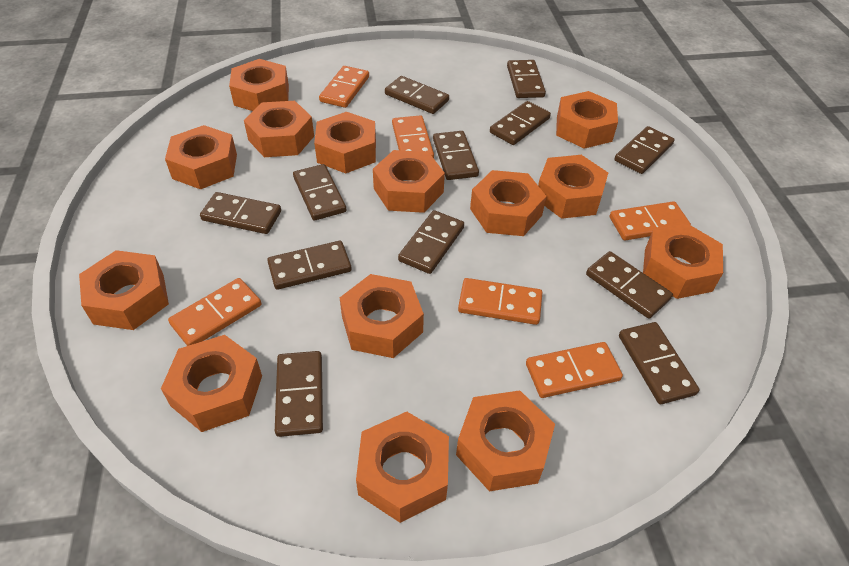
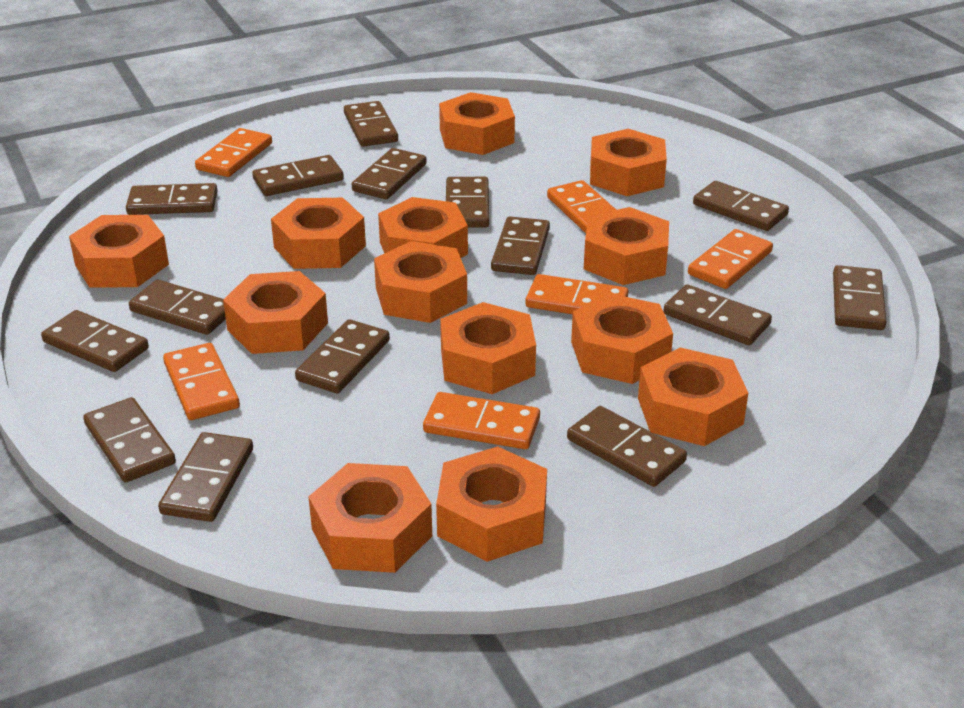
brown domino: 12 -> 15
orange nut: 14 -> 13

